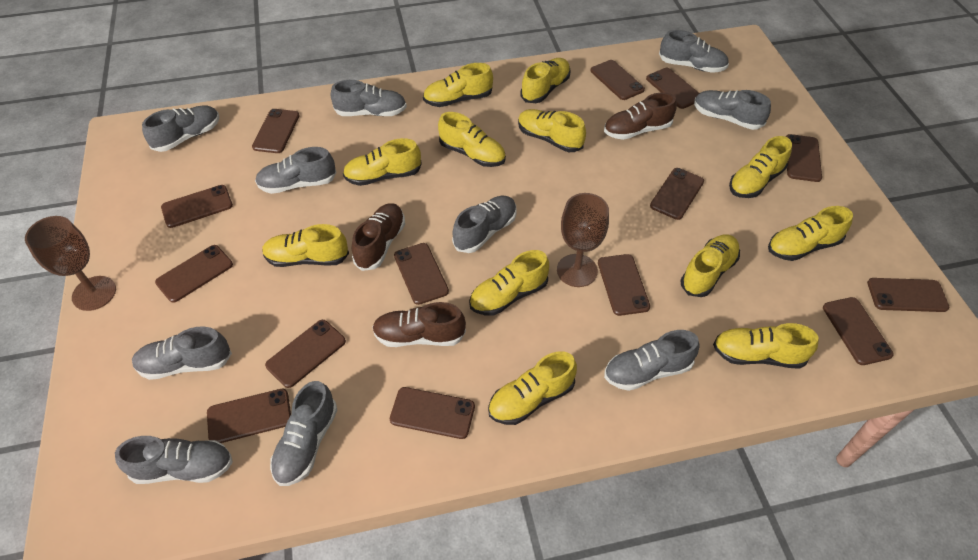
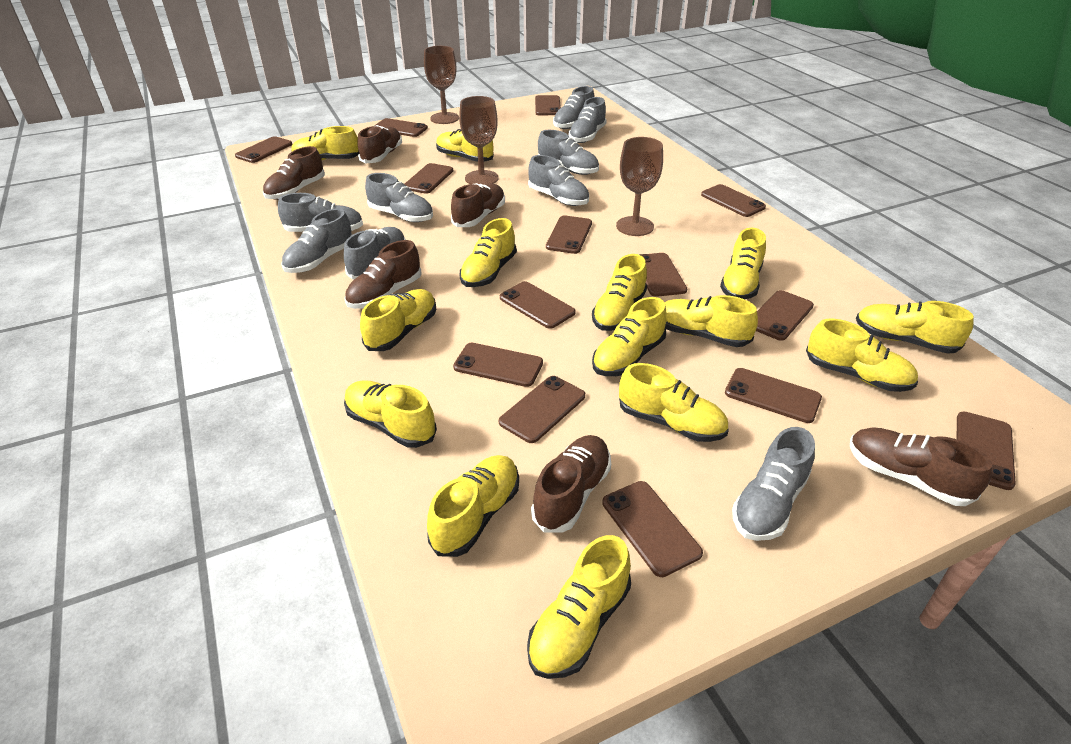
brown goblet: 2 -> 3
brown shoe: 3 -> 6
grey shoe: 10 -> 9
yellow shoe: 12 -> 14

